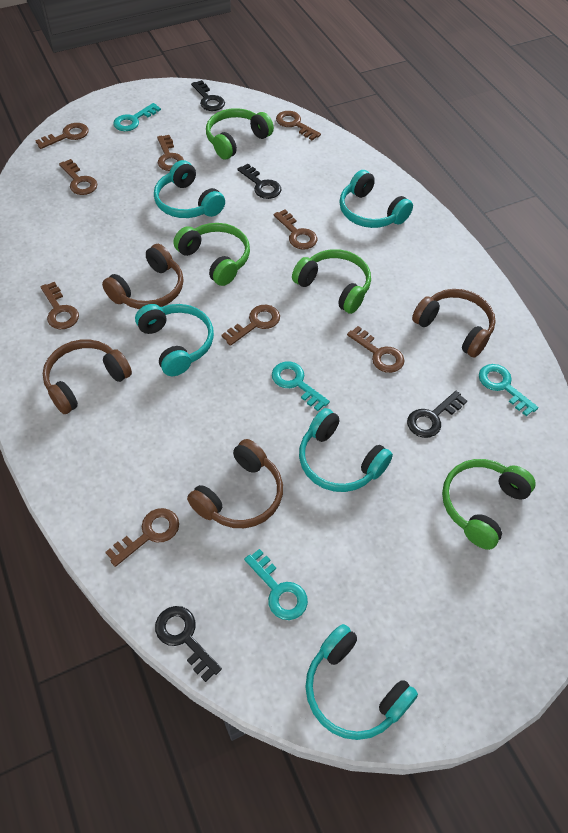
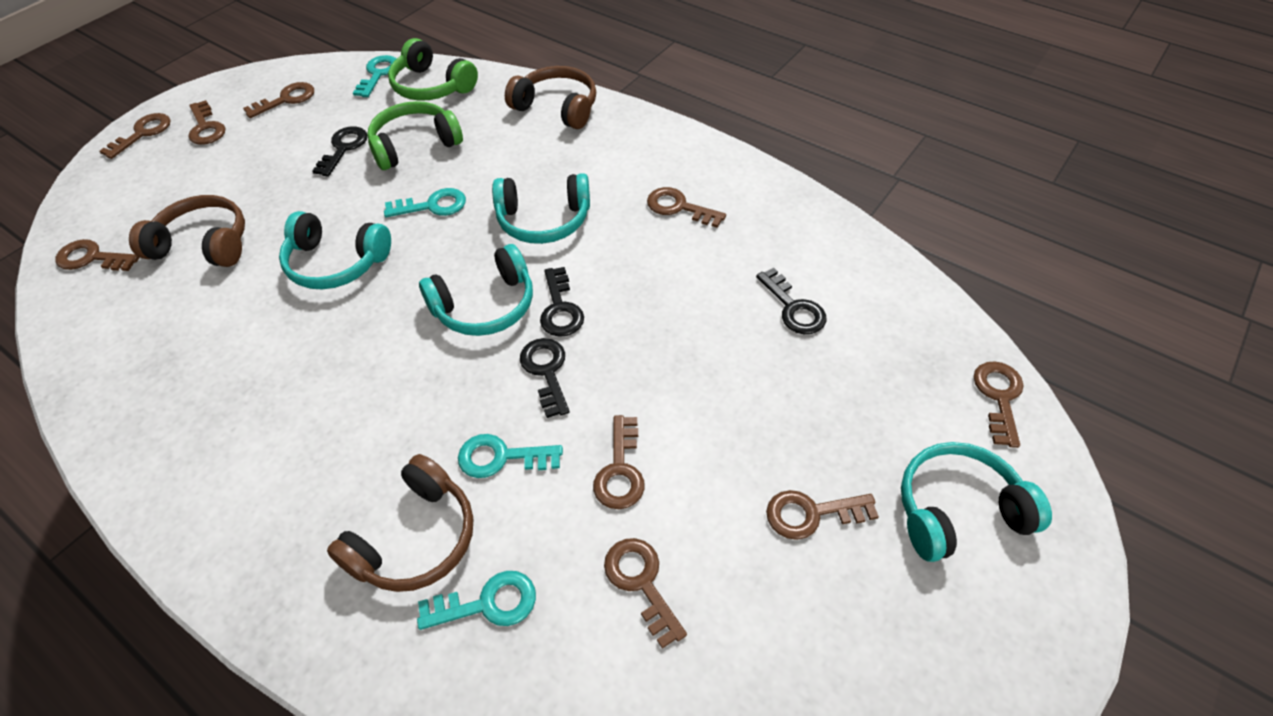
brown headphones: 4 -> 3
green headphones: 4 -> 2
turquoise headphones: 5 -> 4

